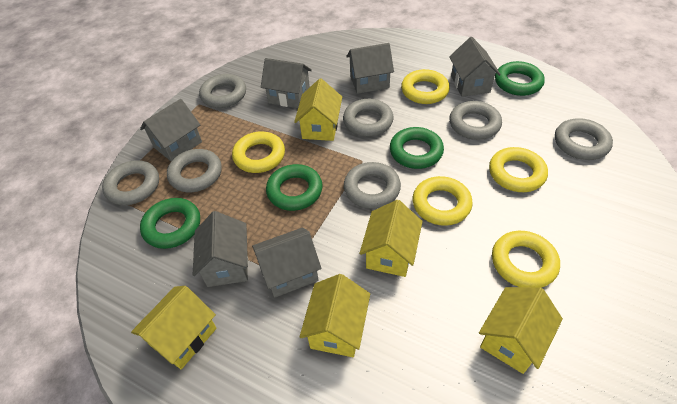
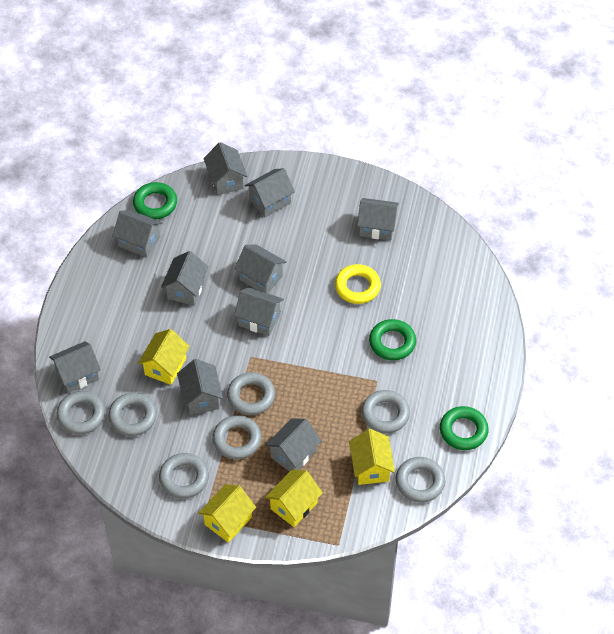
green ring: 4 -> 3
grey house: 6 -> 10
yellow house: 5 -> 4
yellow ring: 5 -> 1

